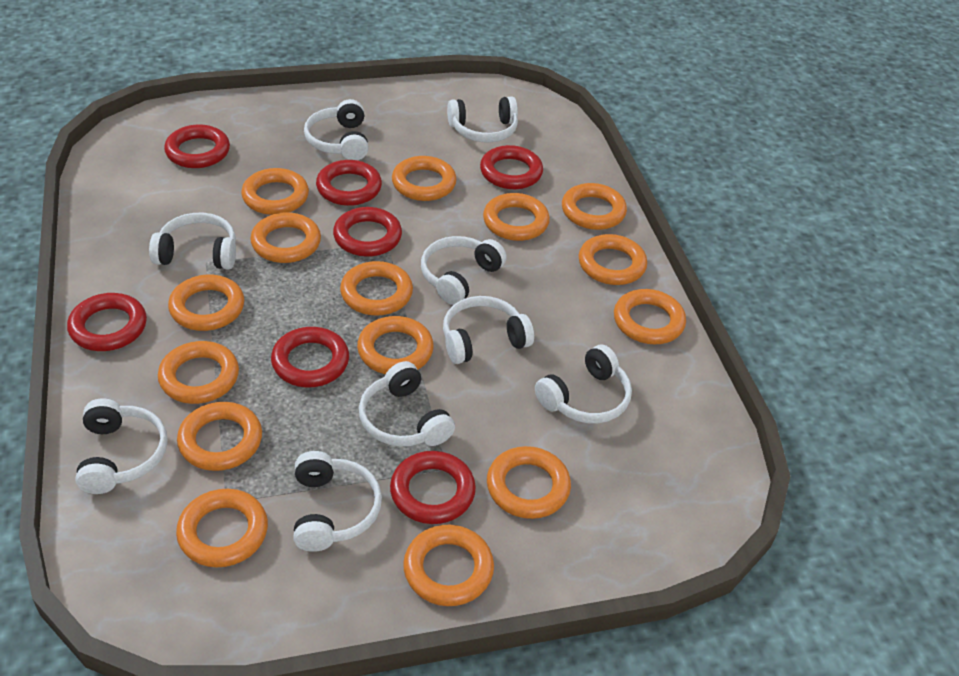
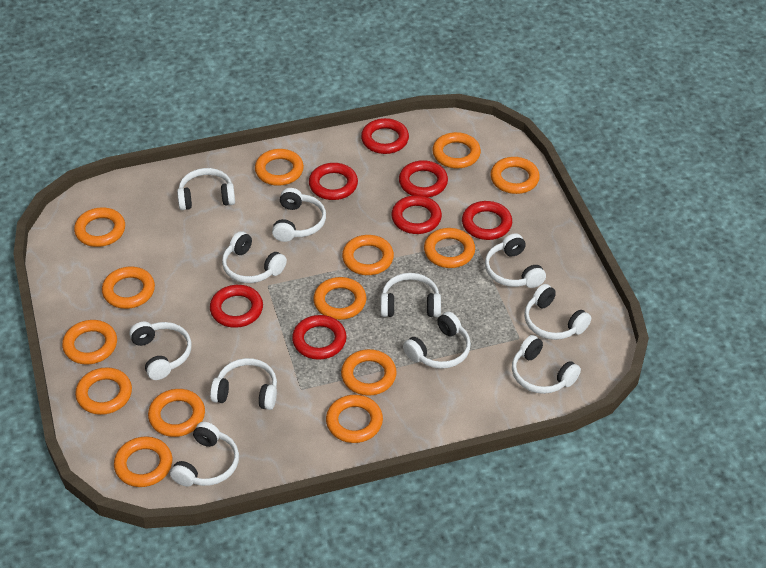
orange ring: 15 -> 14
white headphones: 9 -> 11

